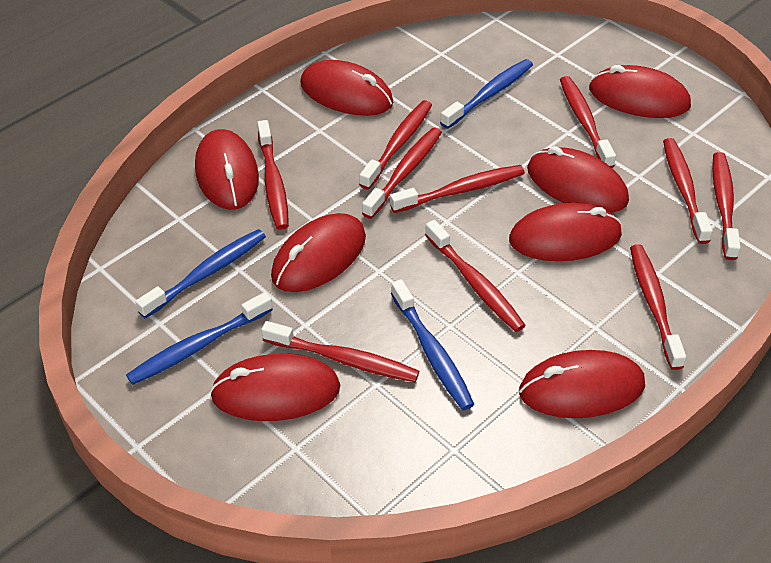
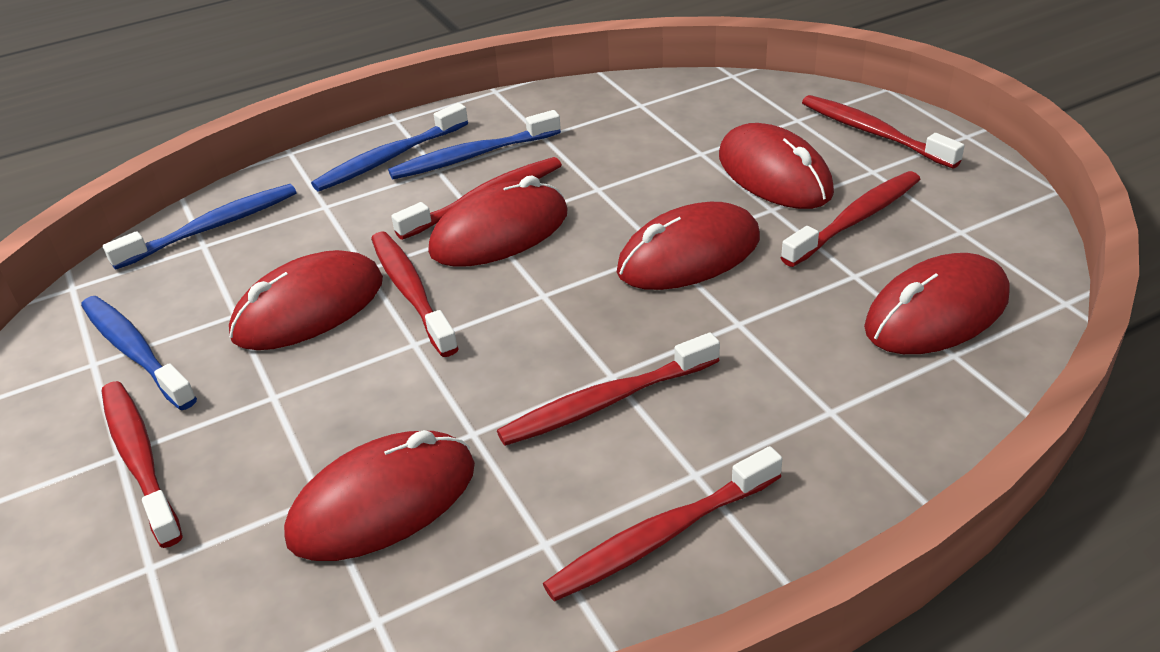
red mouse: 8 -> 6
red toothbrush: 10 -> 7

